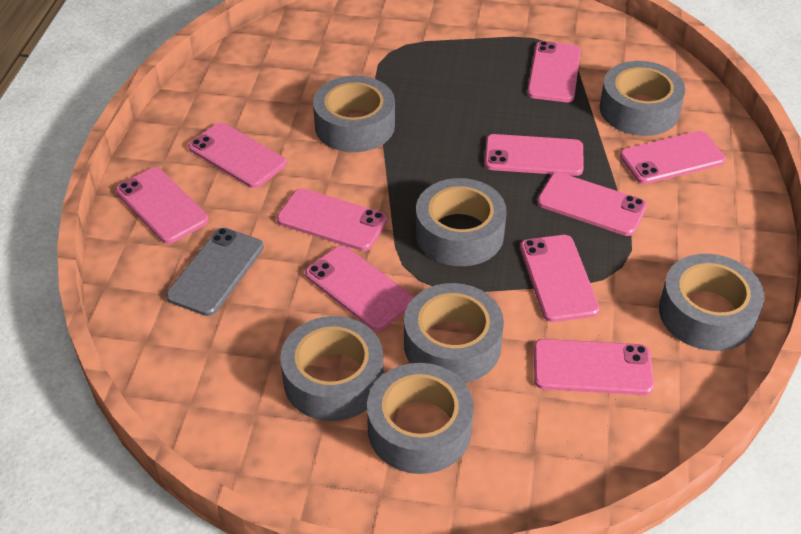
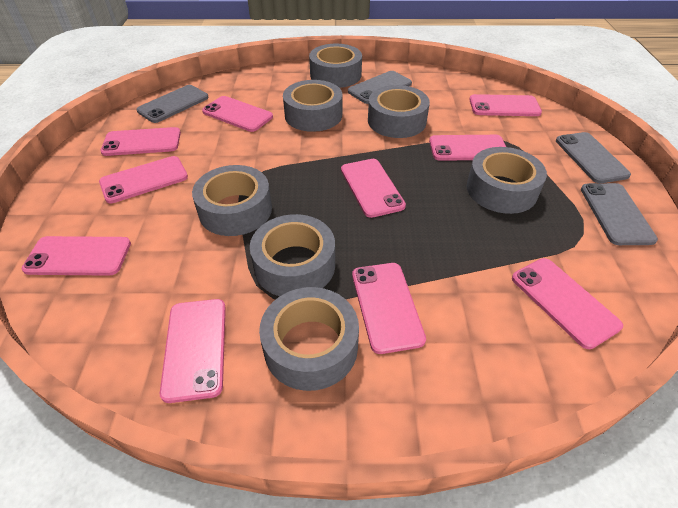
grey phone: 1 -> 4

